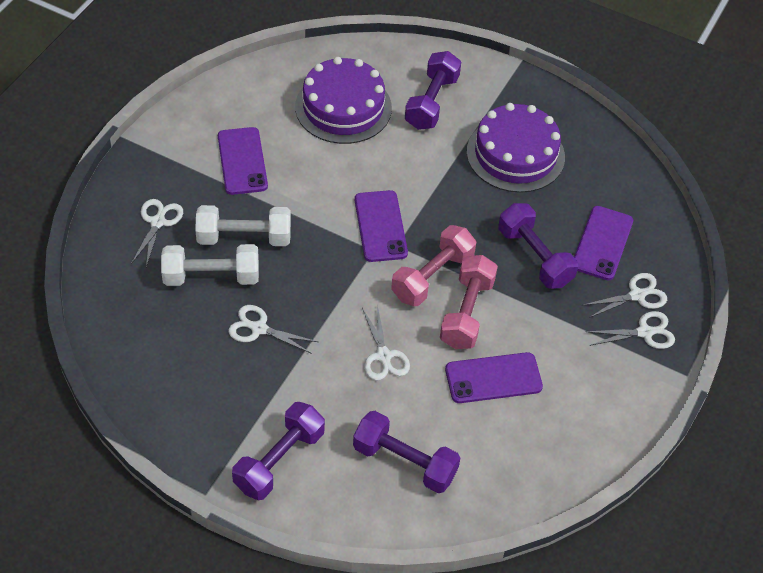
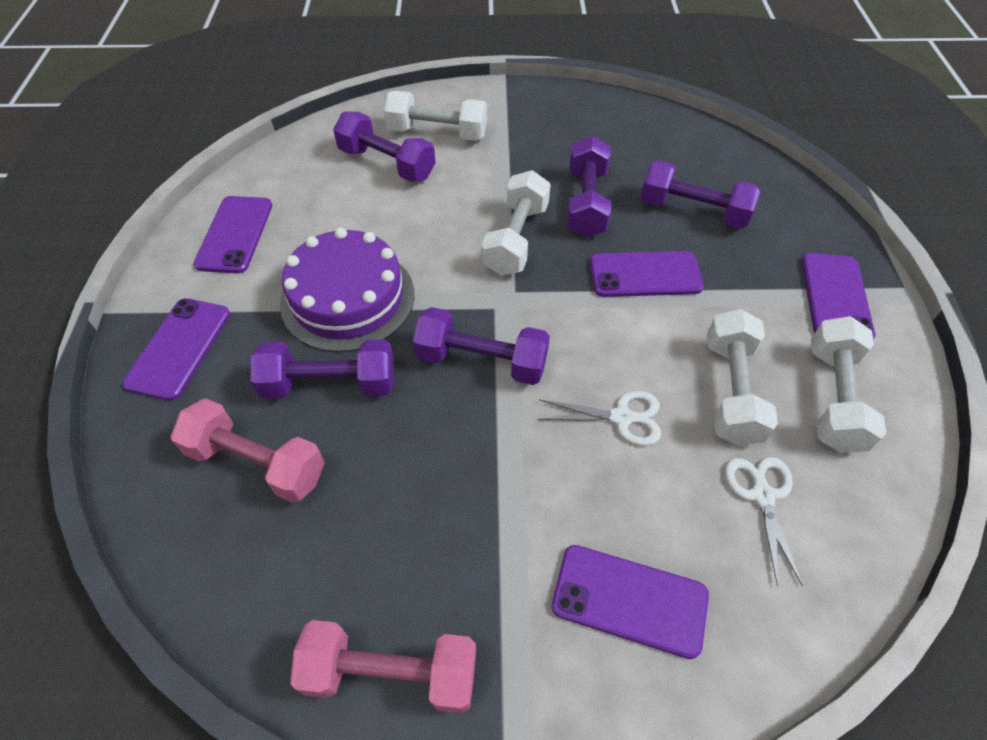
purple cake: 2 -> 1
purple dumbbell: 4 -> 5
purple phone: 4 -> 5
white dumbbell: 2 -> 4
white scissors: 5 -> 2

